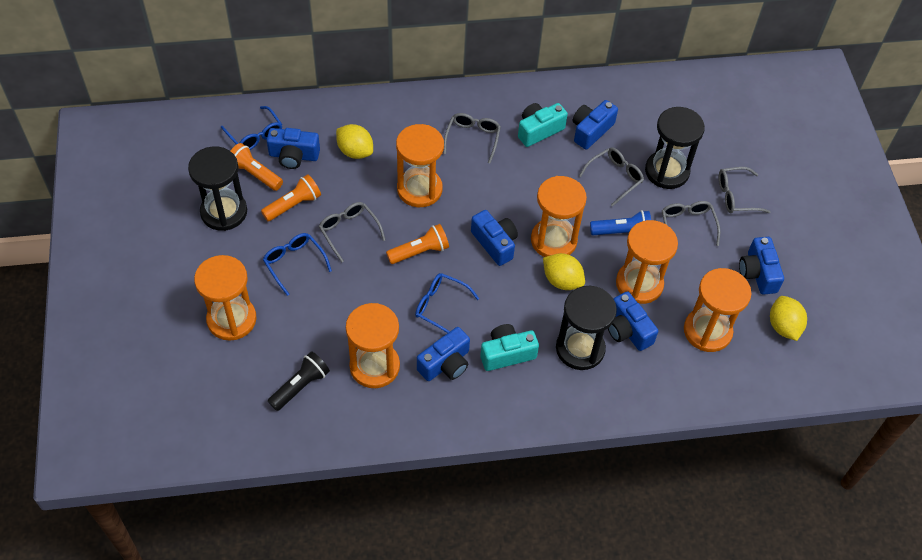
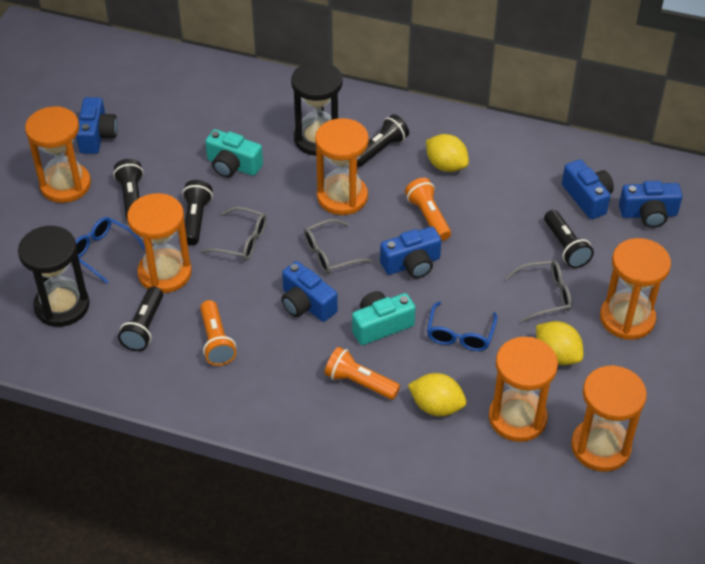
black flashlight: 1 -> 5
black hourglass: 3 -> 2
blue camera: 6 -> 5
blue flashlight: 1 -> 0
blue glasses: 3 -> 2
grey glasses: 5 -> 3

